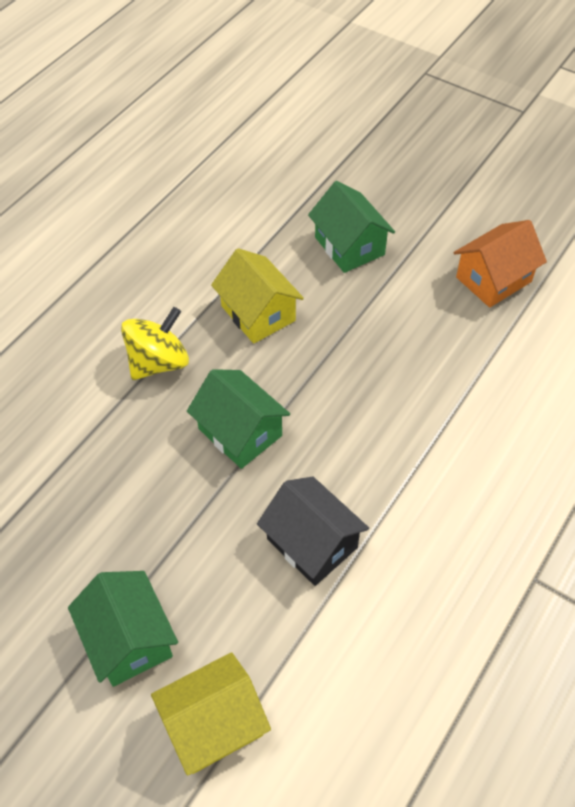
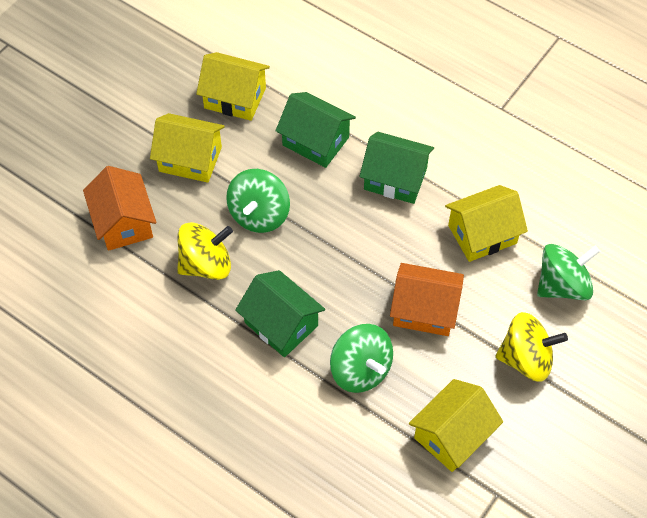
black house: 1 -> 0
green spinning top: 0 -> 3
orange house: 1 -> 2
yellow house: 2 -> 4
yellow spinning top: 1 -> 2

